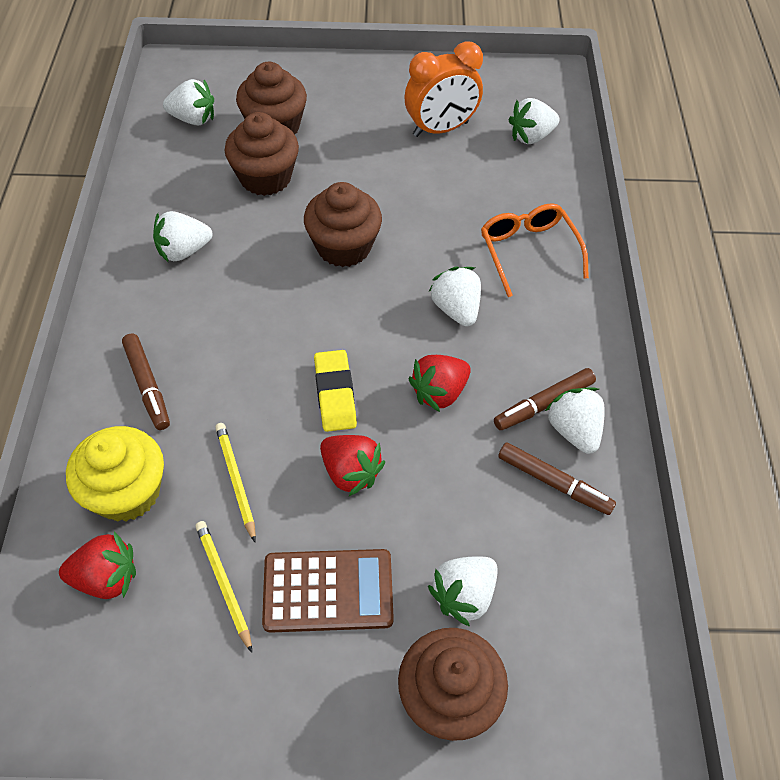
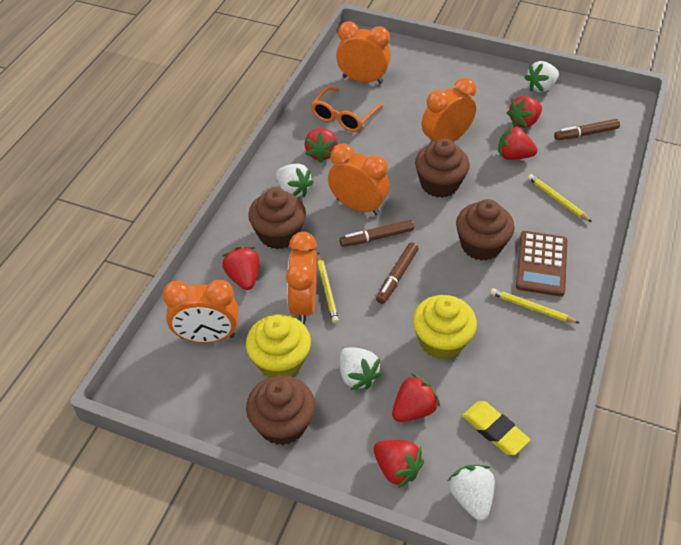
orange clock: 1 -> 5
red strawberry: 3 -> 6
white strawberry: 6 -> 4
yellow cupcake: 1 -> 2
yellow pencil: 2 -> 3

